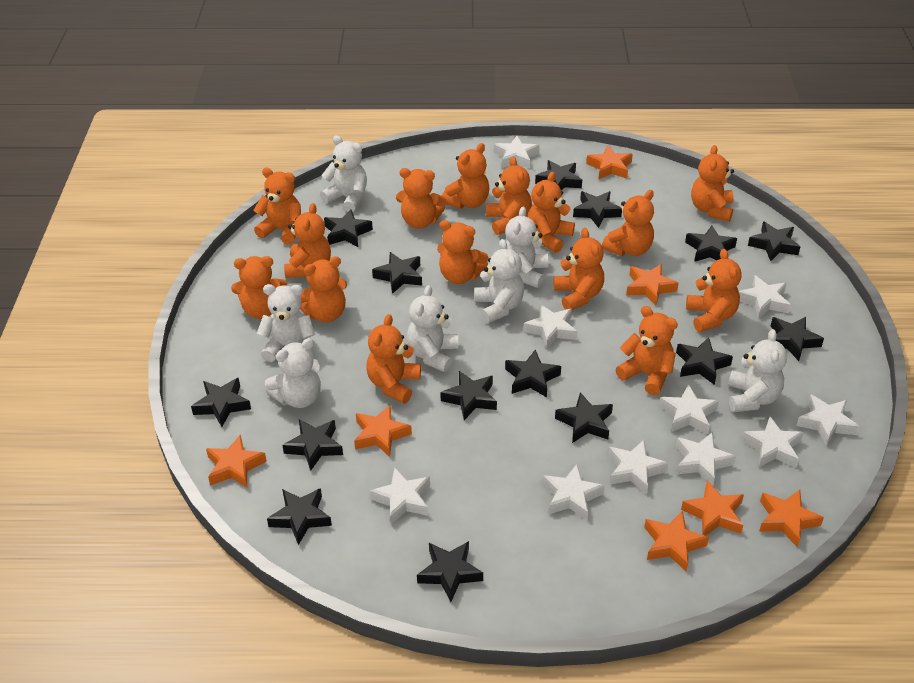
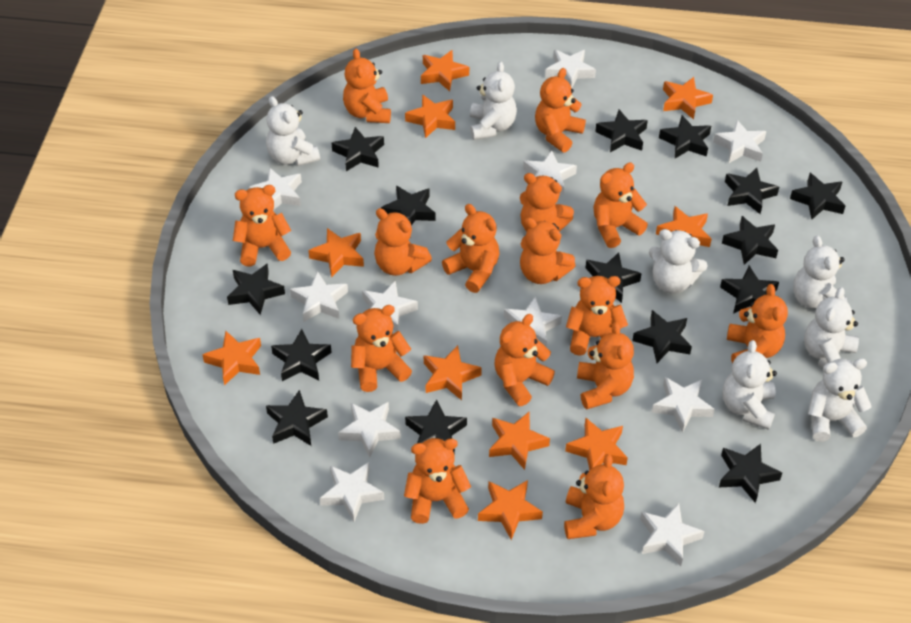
orange star: 7 -> 10
white star: 10 -> 11

